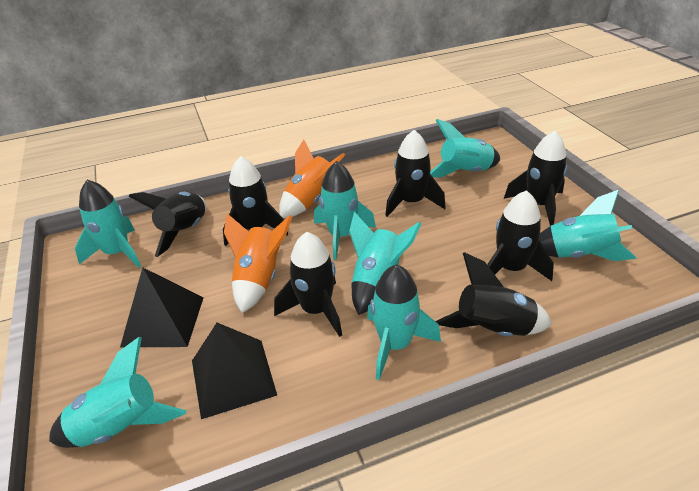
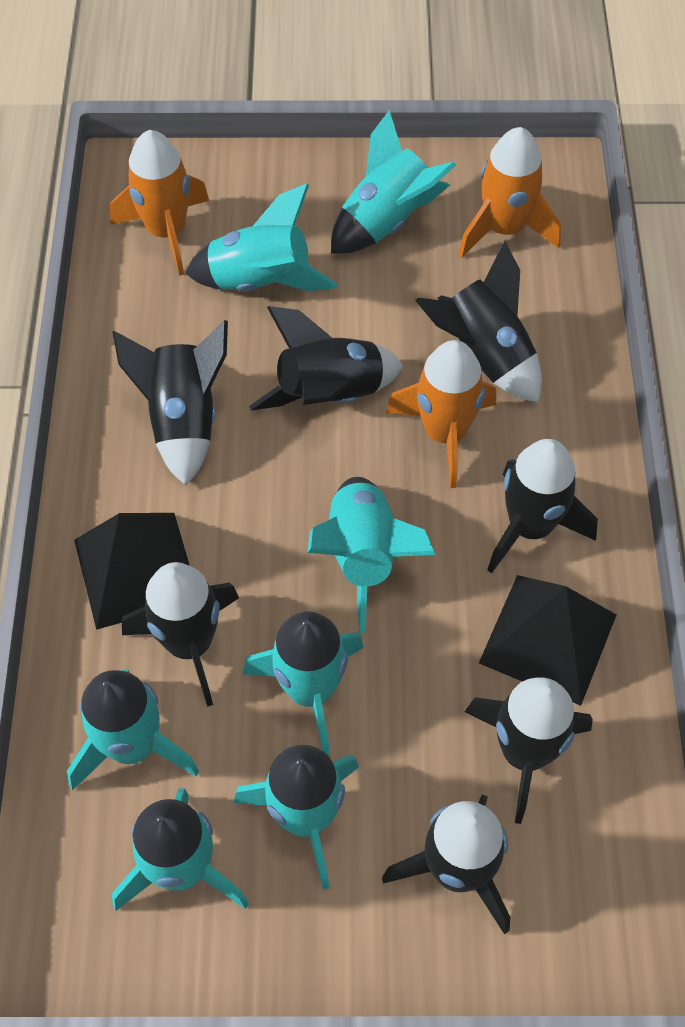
orange rocket: 2 -> 3

